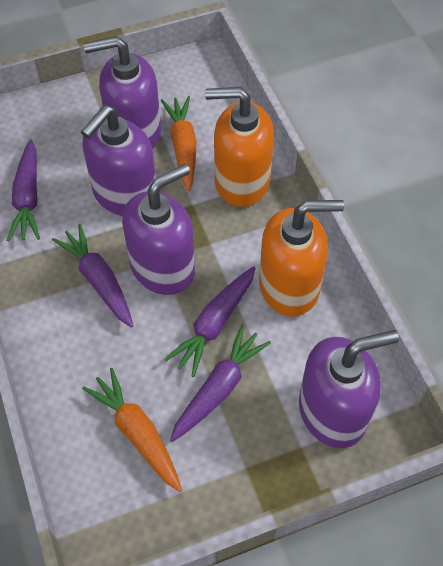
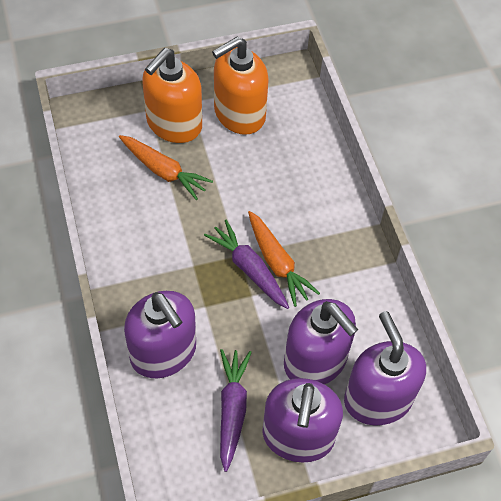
purple carrot: 4 -> 2

